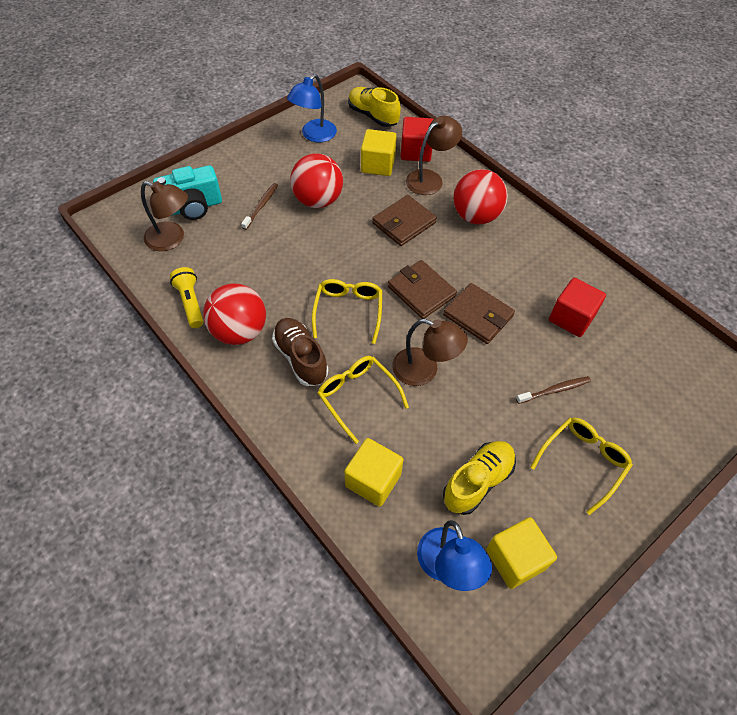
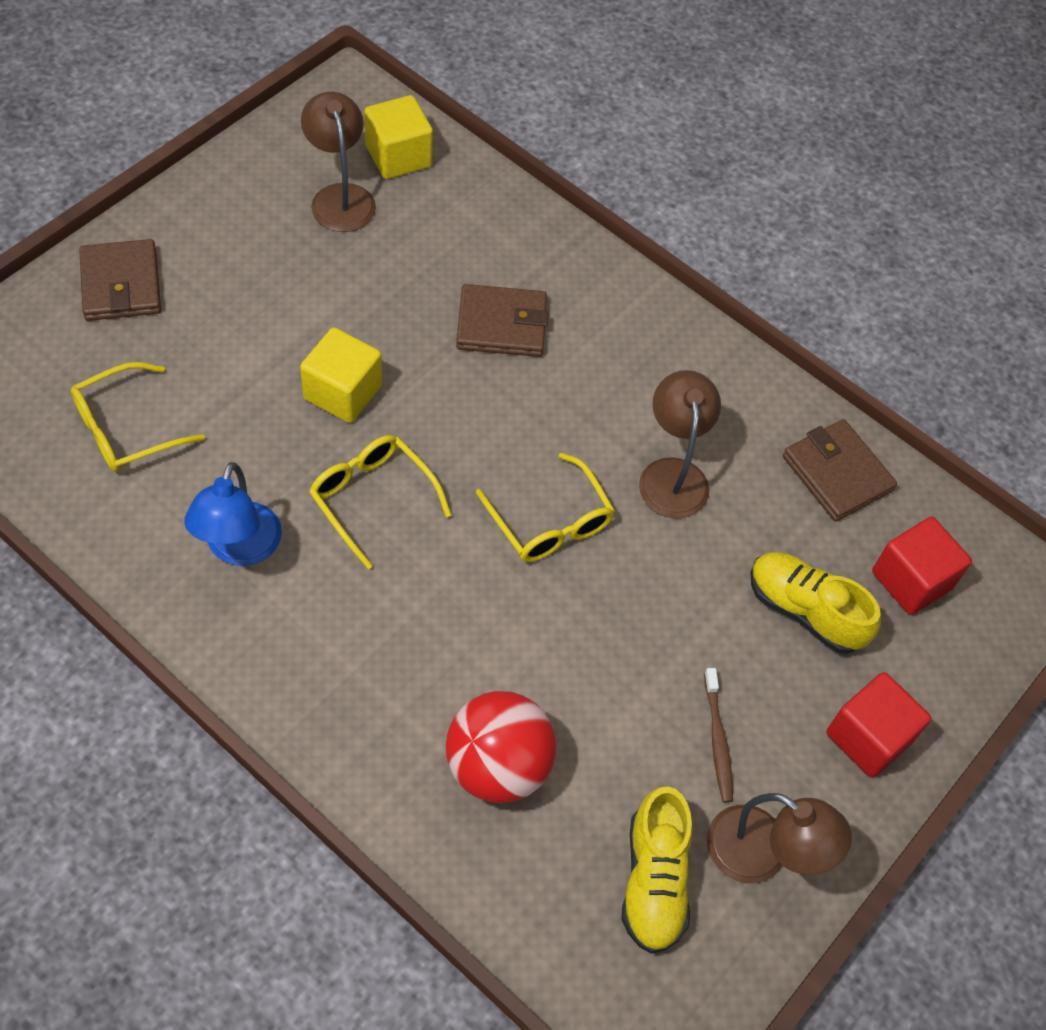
blue lamp: 2 -> 1
brown shoe: 1 -> 0
brown toothbrush: 2 -> 1
red ball: 3 -> 1
turquoise camera: 1 -> 0
yellow cube: 3 -> 2
yellow flashlight: 1 -> 0

